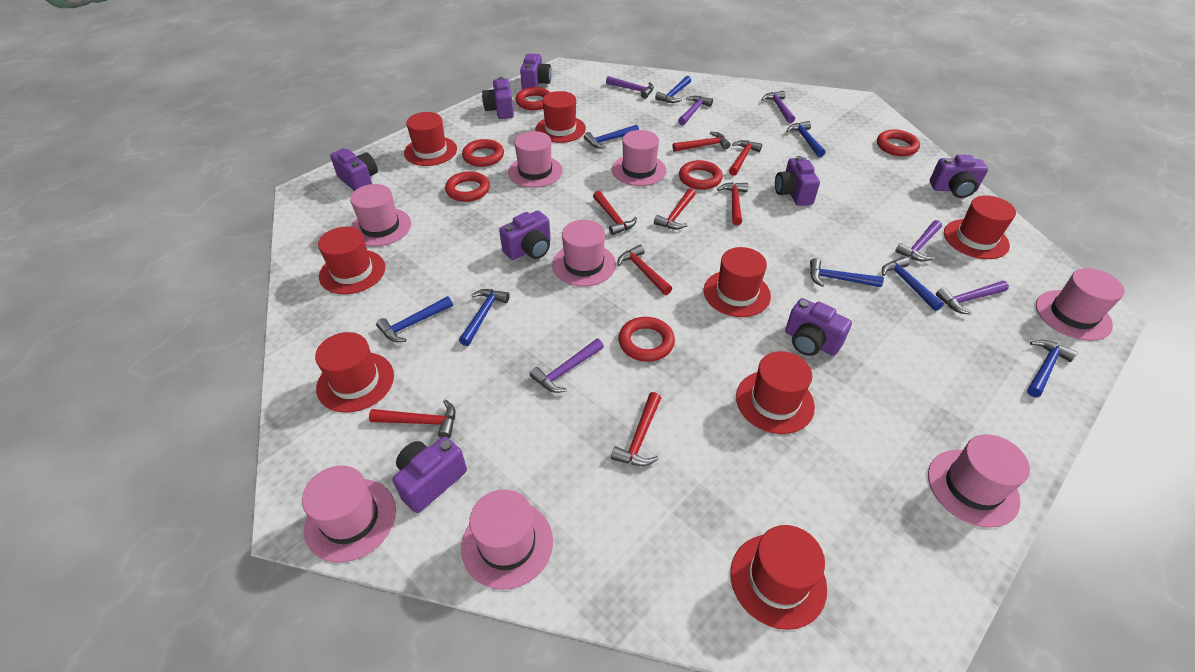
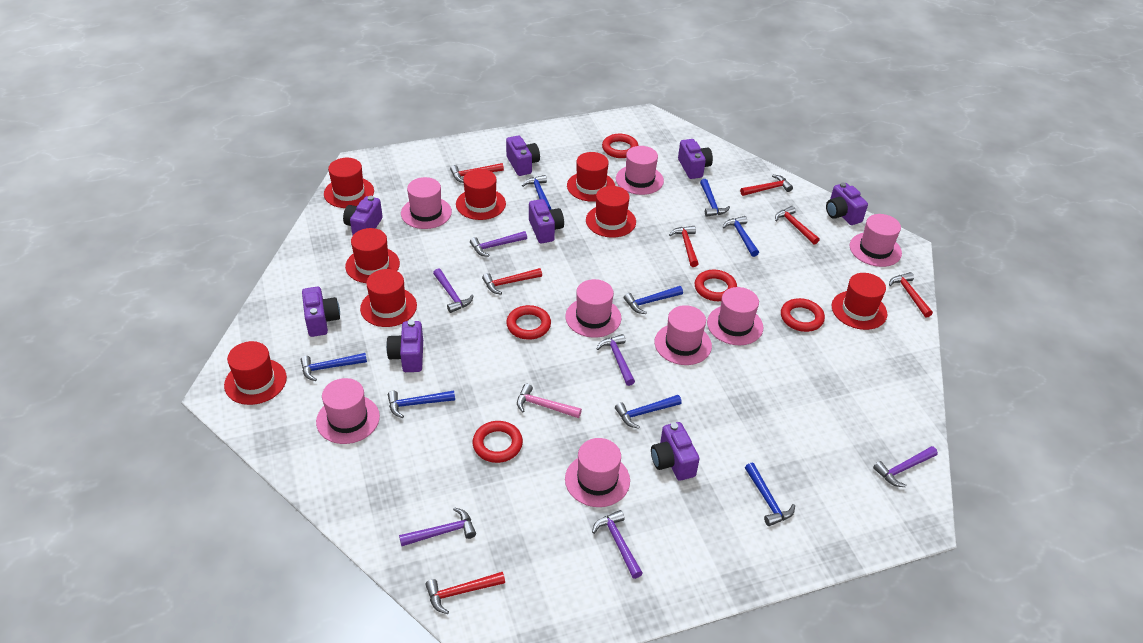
pink hammer: 0 -> 1
red hammer: 8 -> 7
red ring: 6 -> 5

